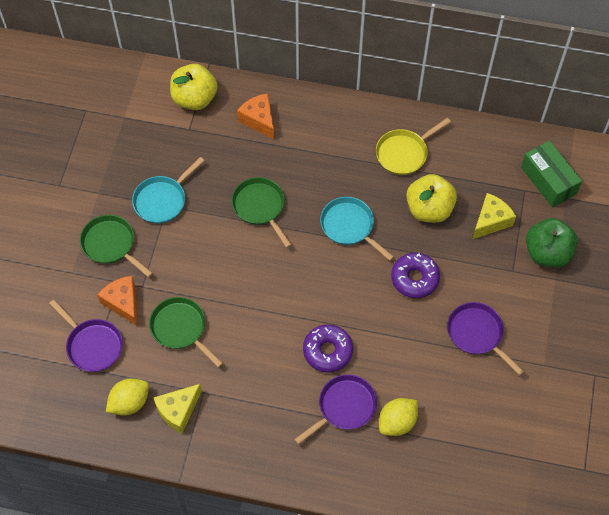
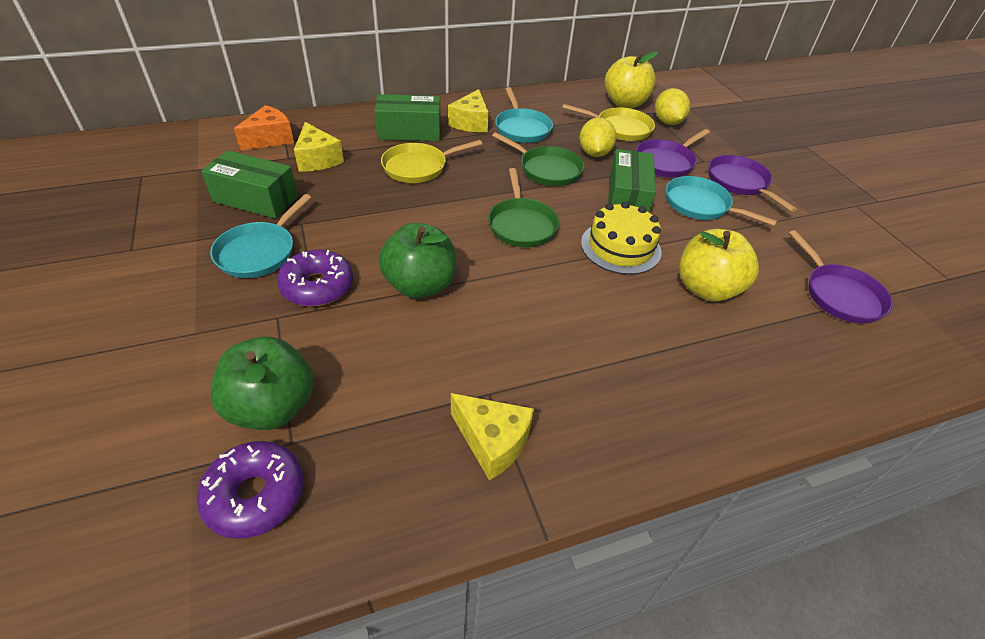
green apple: 1 -> 2
green box: 1 -> 3
green pan: 3 -> 2
orange cheese: 2 -> 1
turquoise pan: 2 -> 3
yellow cake: 0 -> 1
yellow cheese: 2 -> 3
yellow pan: 1 -> 2

